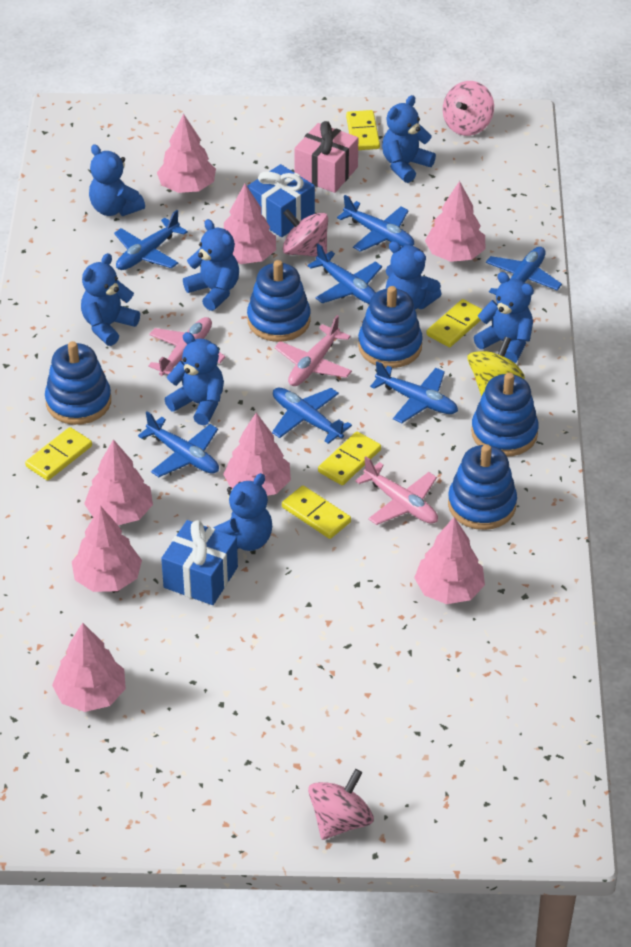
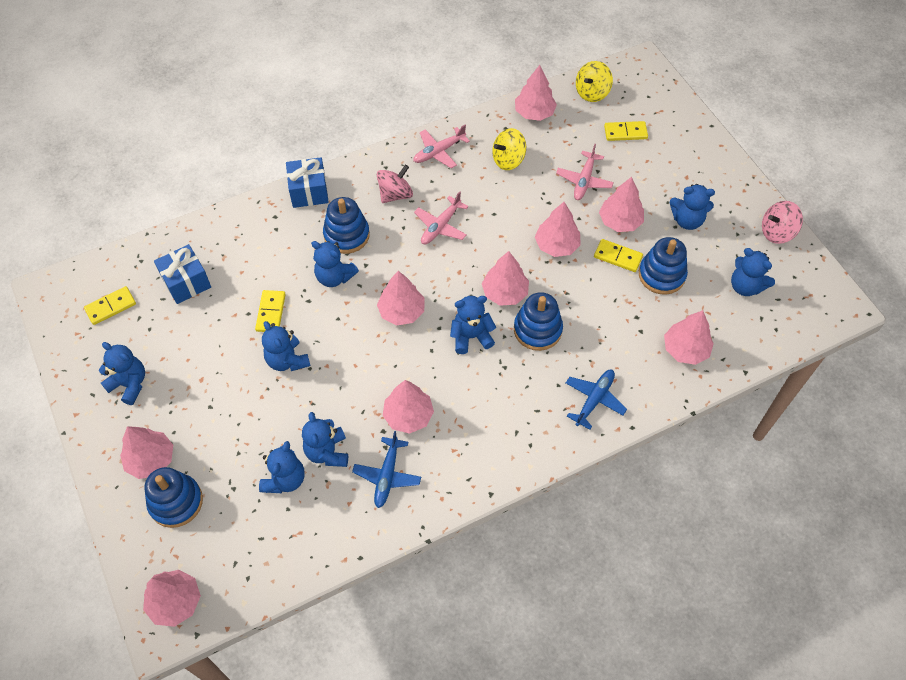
blue plane: 7 -> 2
blue stacking toy: 5 -> 4
pink gift: 1 -> 0
pink spinning top: 3 -> 2
pink tree: 8 -> 9
yellow domino: 5 -> 4
yellow spinning top: 1 -> 2

